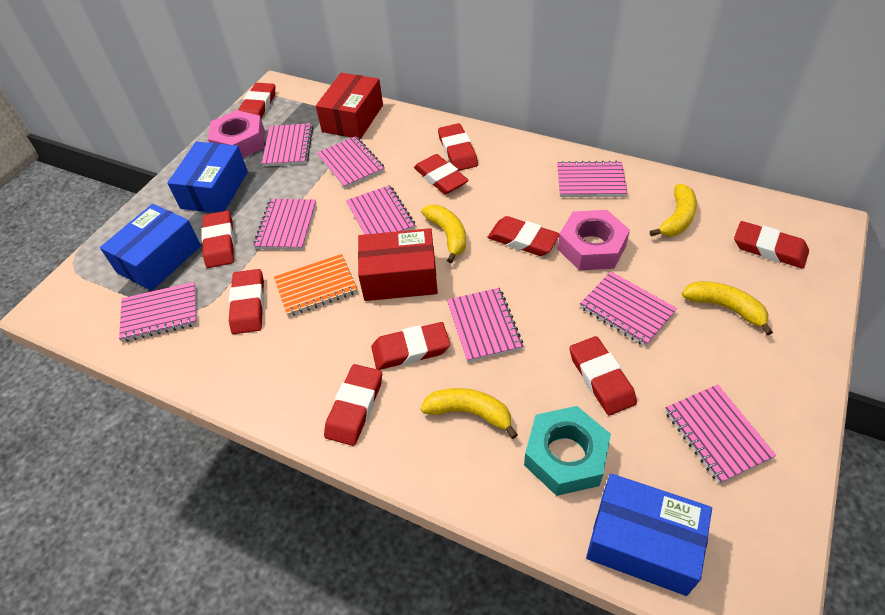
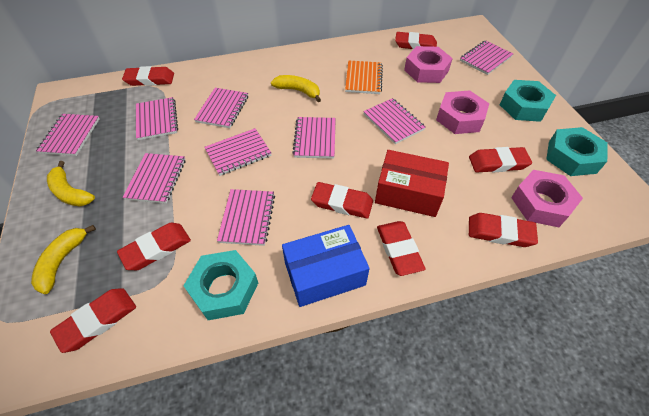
blue box: 3 -> 1
pink nut: 2 -> 3
red box: 2 -> 1
red eraser: 10 -> 8
turquoise nut: 1 -> 3
yellow banana: 4 -> 3

